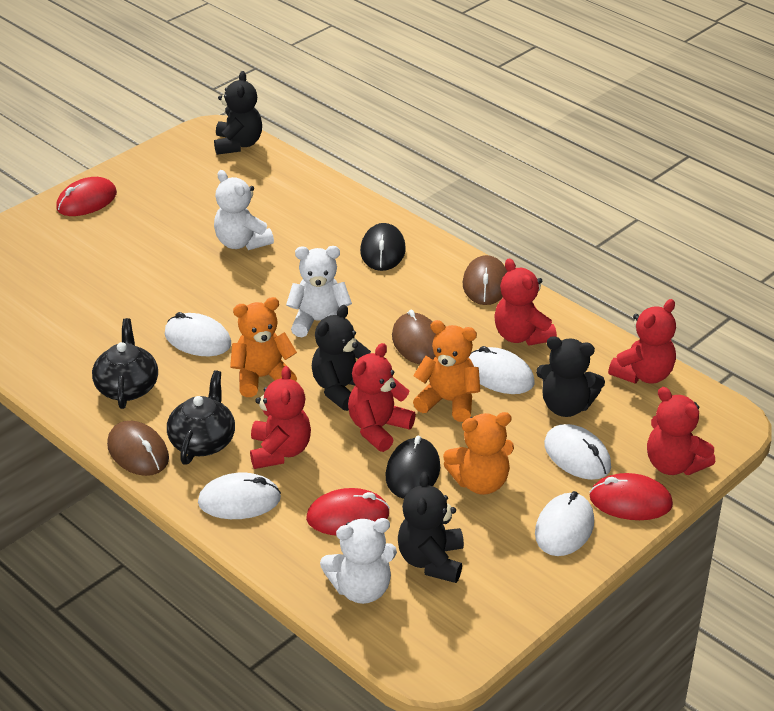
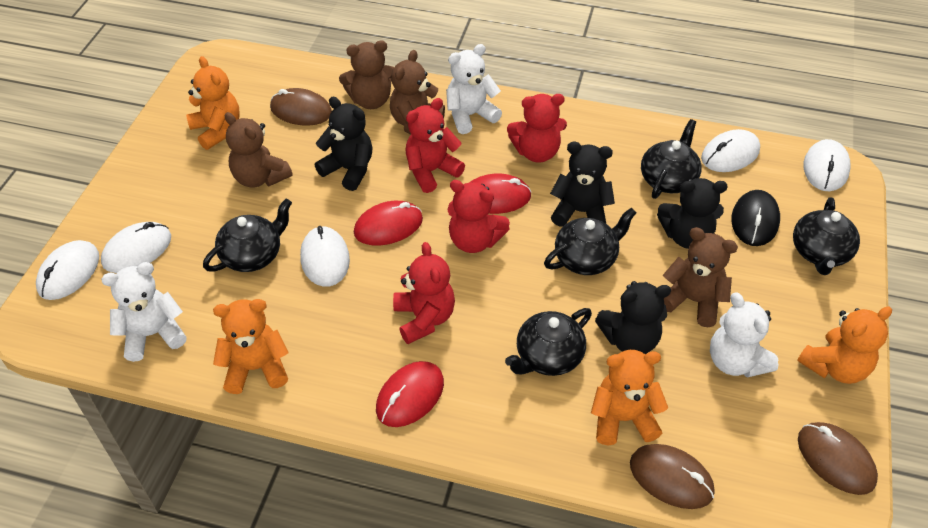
black mouse: 2 -> 1
black teapot: 2 -> 5
brown teddy bear: 0 -> 4
orange teddy bear: 3 -> 4
red teddy bear: 5 -> 4

